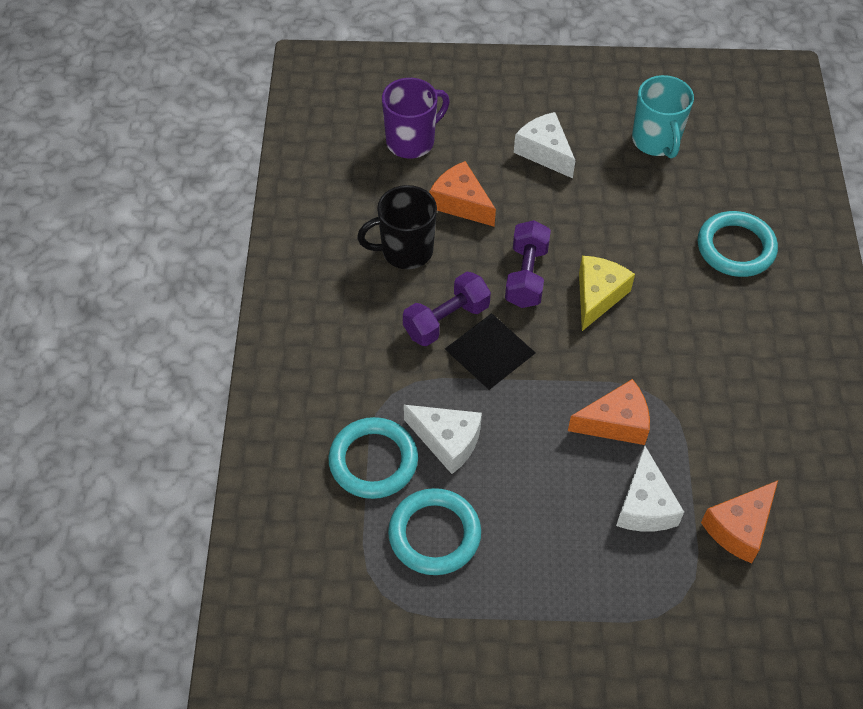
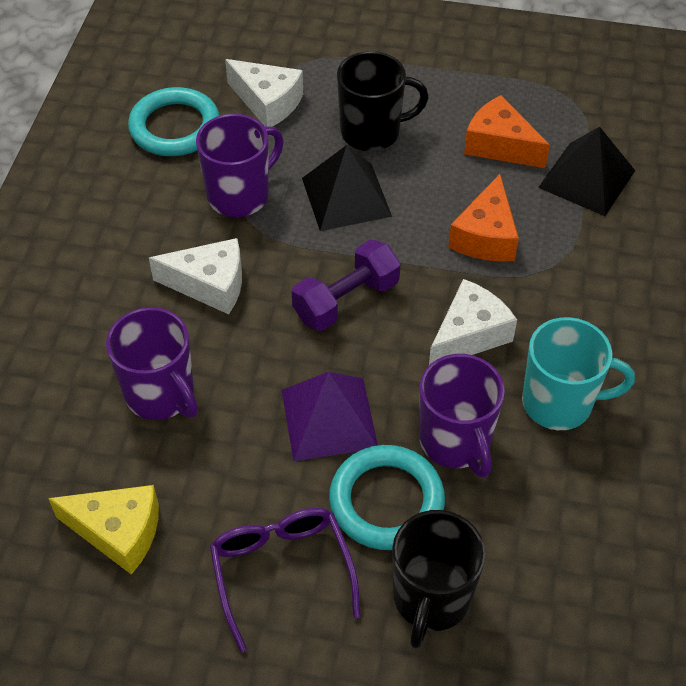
black mug: 1 -> 2
black pyramid: 1 -> 2
orange cheese: 3 -> 2
purple dumbbell: 2 -> 1
purple glasses: 0 -> 1
purple mug: 1 -> 3
purple pyramid: 0 -> 1
turquoise ring: 3 -> 2

